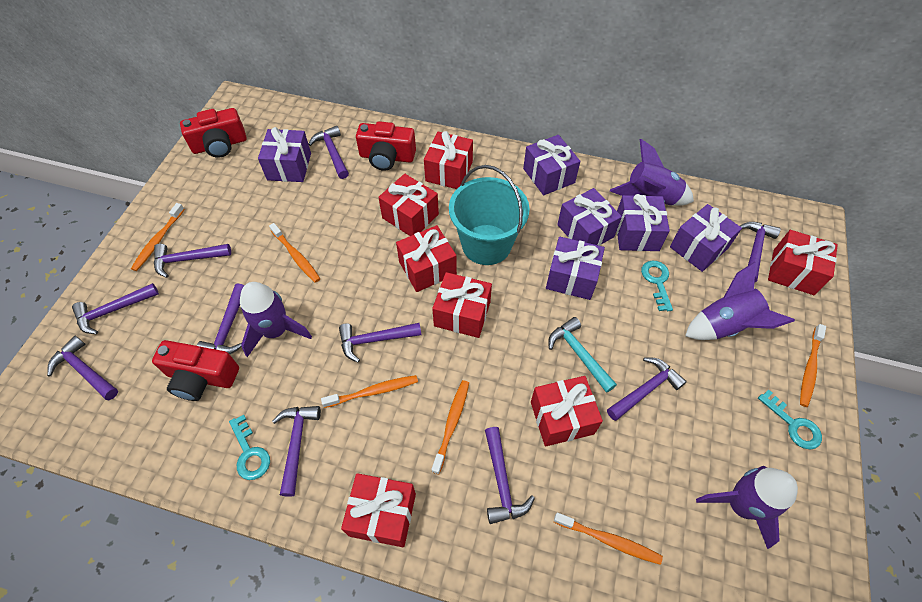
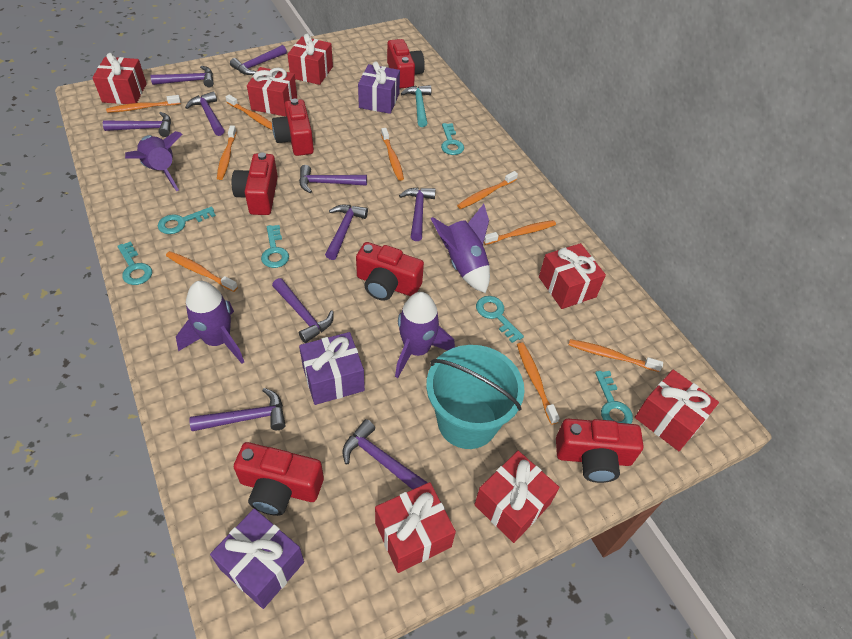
orange toothbrush: 6 -> 9
purple gift: 6 -> 3
red camera: 3 -> 6
turquoise key: 3 -> 6

